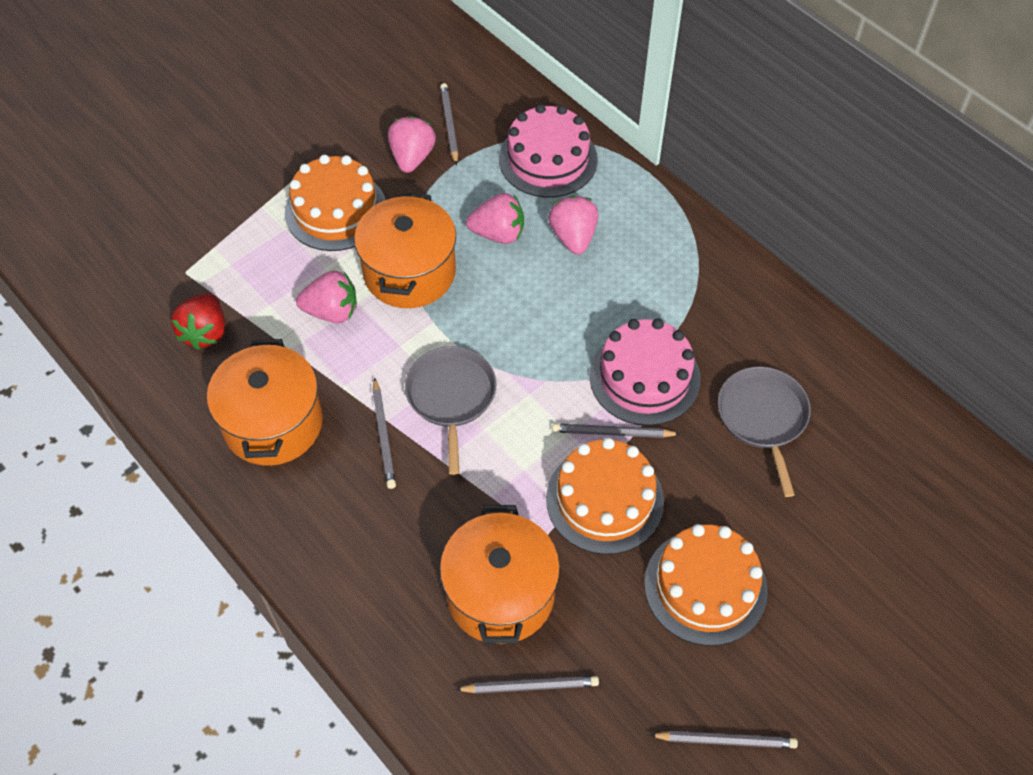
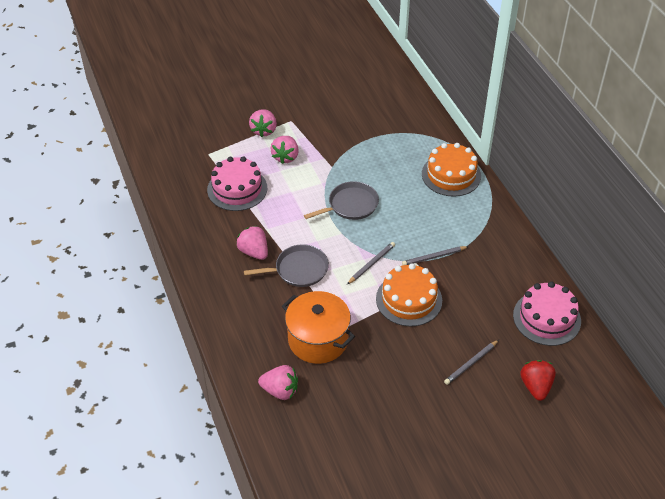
grey pencil: 5 -> 3
orange cake: 3 -> 2
orange pot: 3 -> 1

